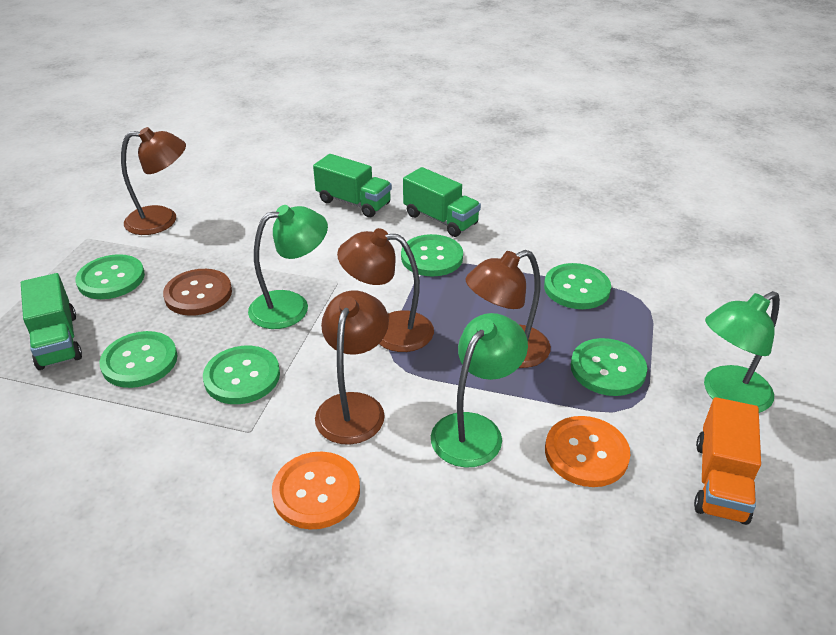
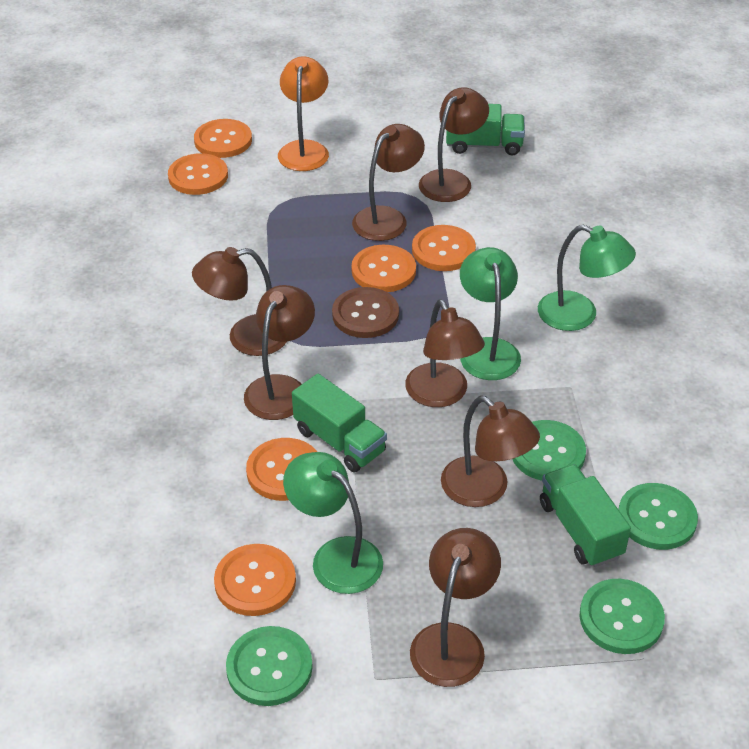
brown lamp: 4 -> 7
green button: 6 -> 4
orange button: 2 -> 6
orange lamp: 0 -> 1
orange truck: 1 -> 0

